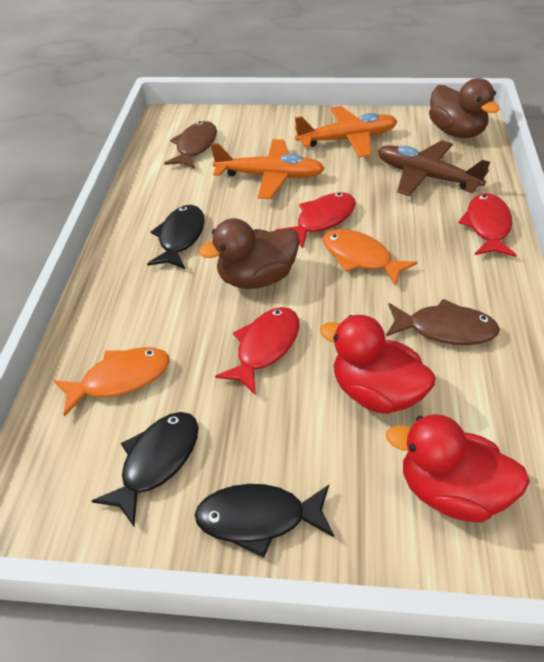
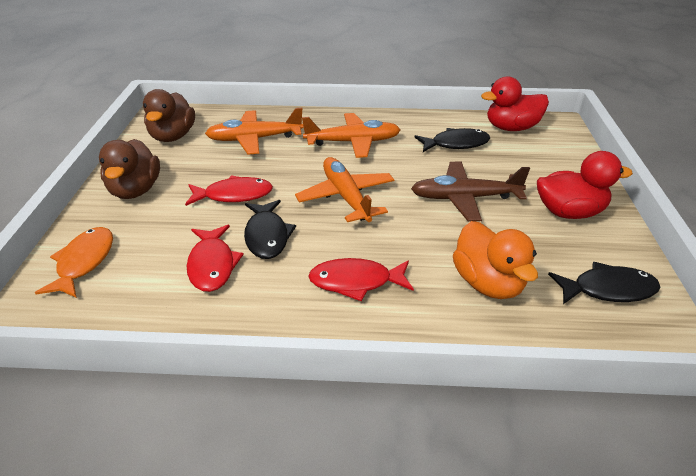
brown fish: 2 -> 0
orange duck: 0 -> 1
orange fish: 2 -> 1
orange plane: 2 -> 3

